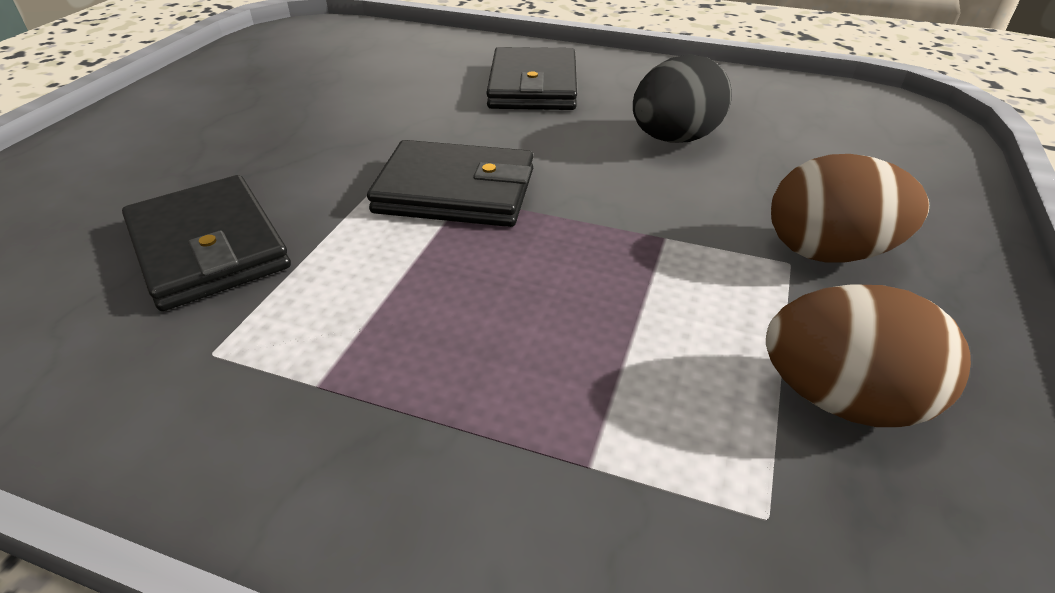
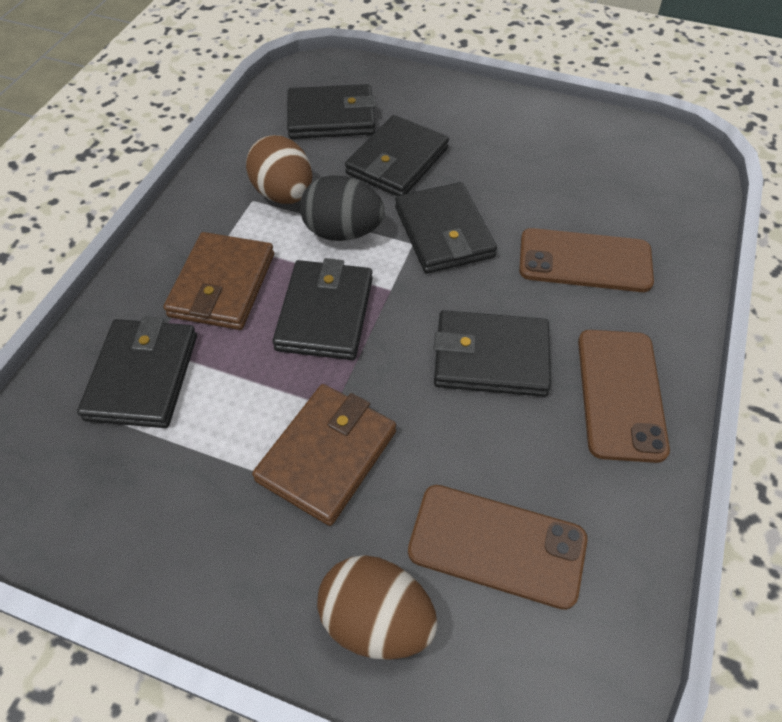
black wallet: 3 -> 6
brown phone: 0 -> 3
brown wallet: 0 -> 2

